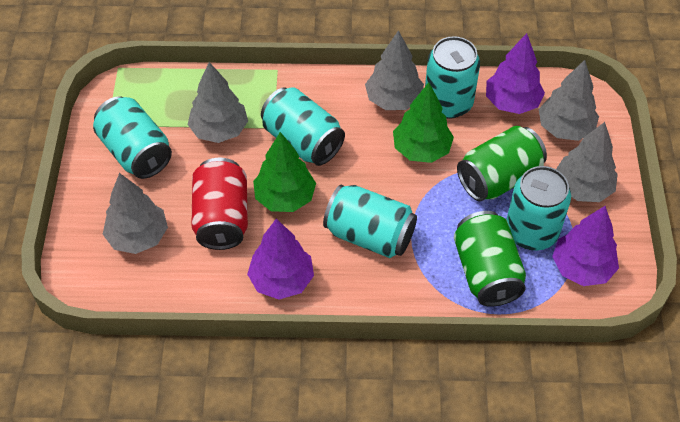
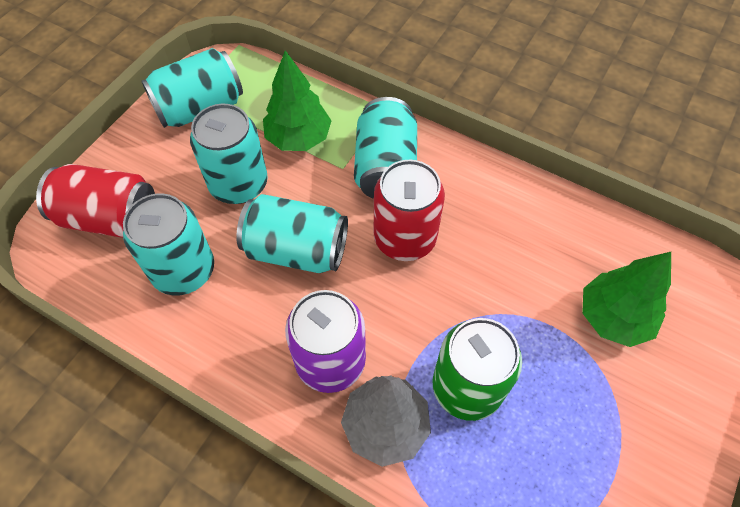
green can: 2 -> 1
grey tree: 5 -> 1
purple can: 0 -> 1
purple tree: 3 -> 0
red can: 1 -> 2

